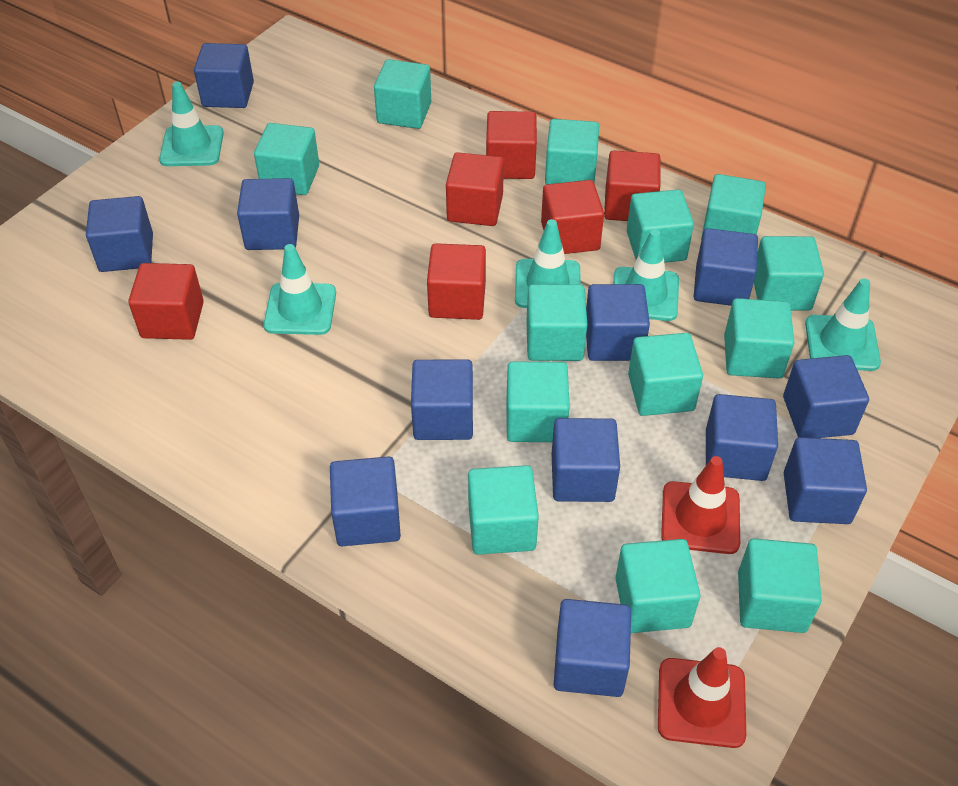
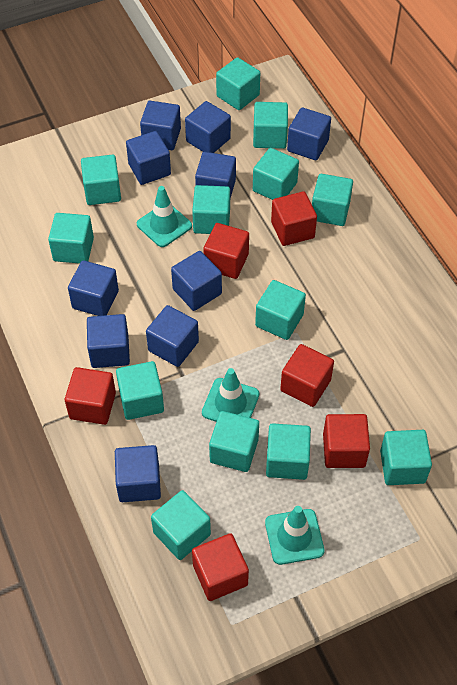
blue cube: 12 -> 10
red traffic cone: 2 -> 0
turquoise traffic cone: 5 -> 3

